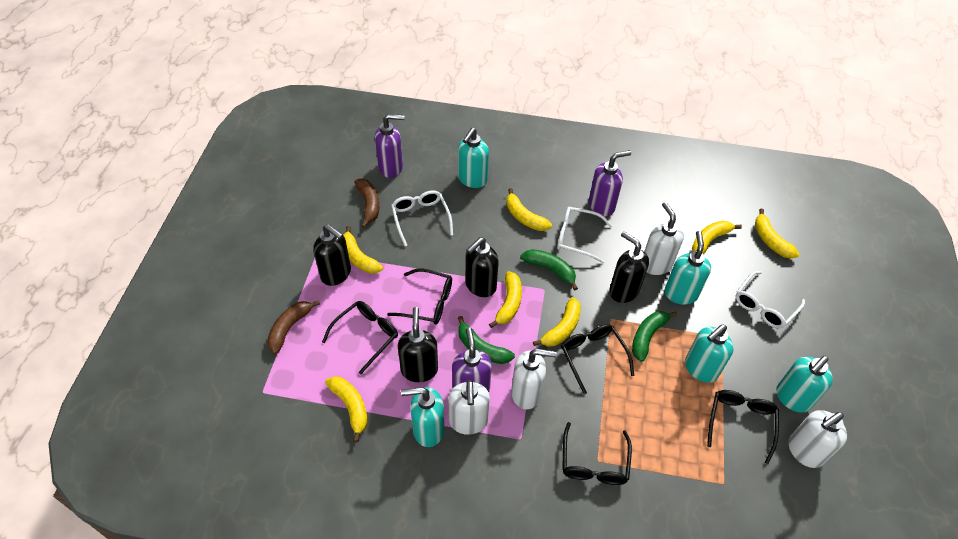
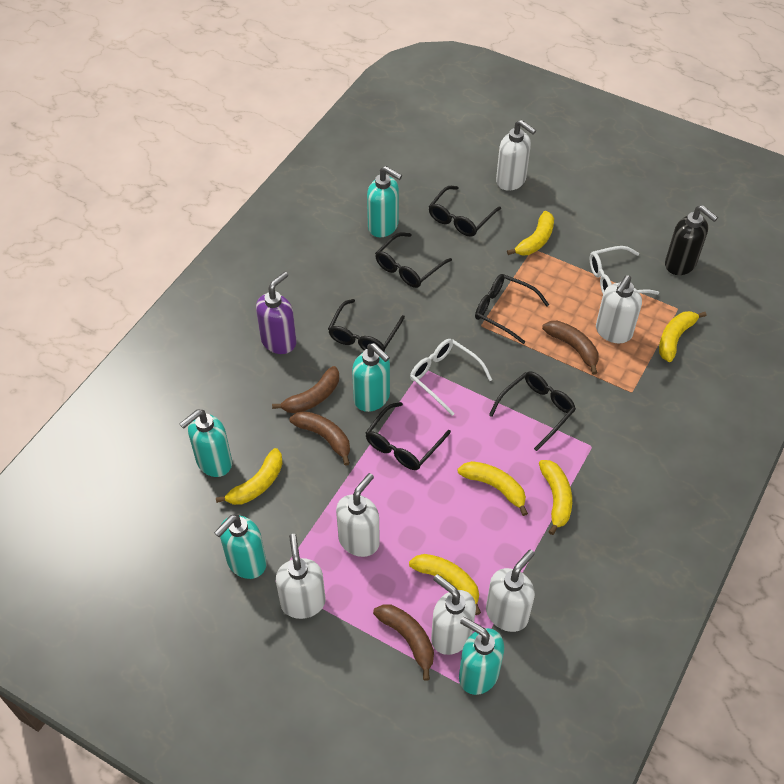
black glasses: 5 -> 6
black soap dispenser: 4 -> 1
brown banana: 2 -> 4
green banana: 3 -> 0
purple soap dispenser: 3 -> 1
white glasses: 3 -> 2
white soap dispenser: 4 -> 6
yellow banana: 7 -> 6

